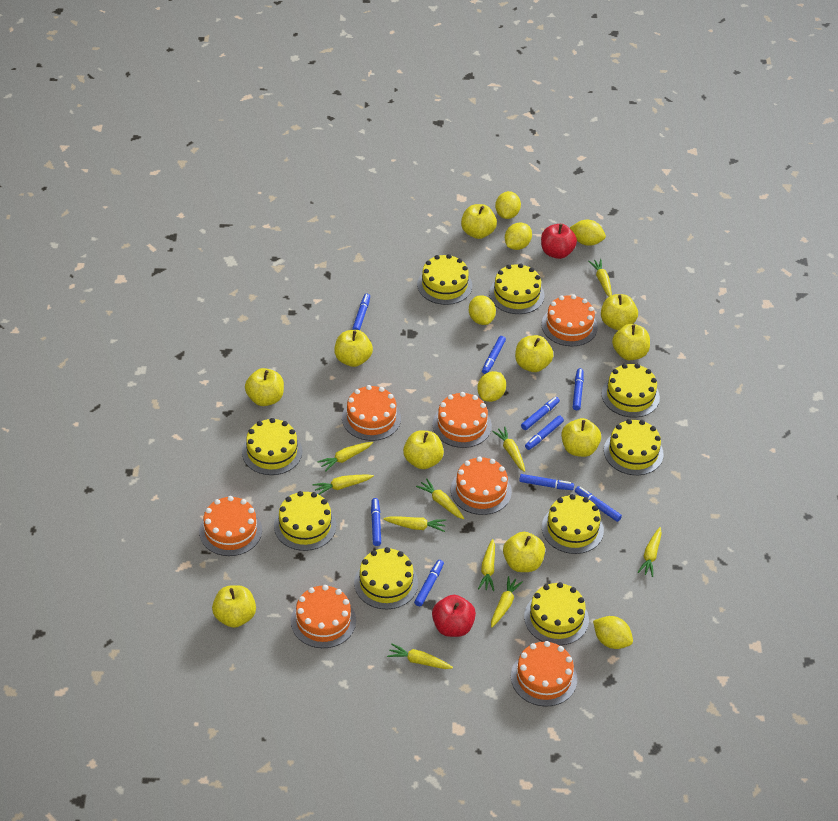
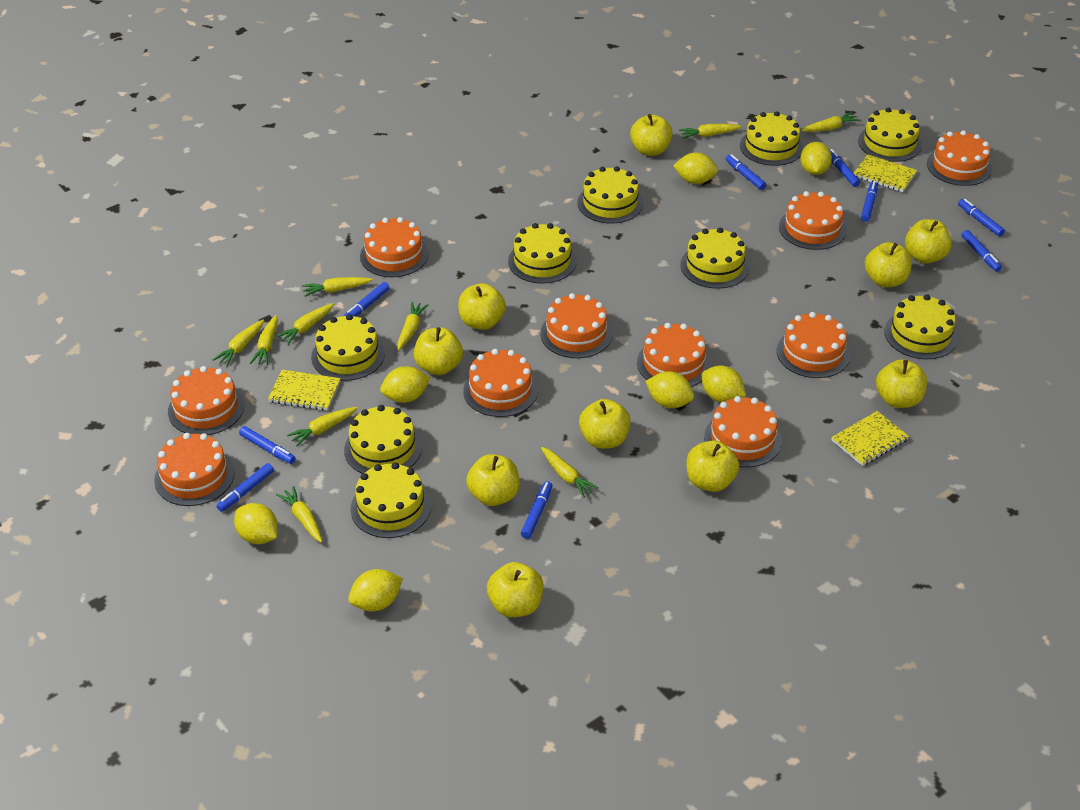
orange cake: 7 -> 10
red apple: 2 -> 0
yellow lemon: 6 -> 7
yellow notebook: 0 -> 3

